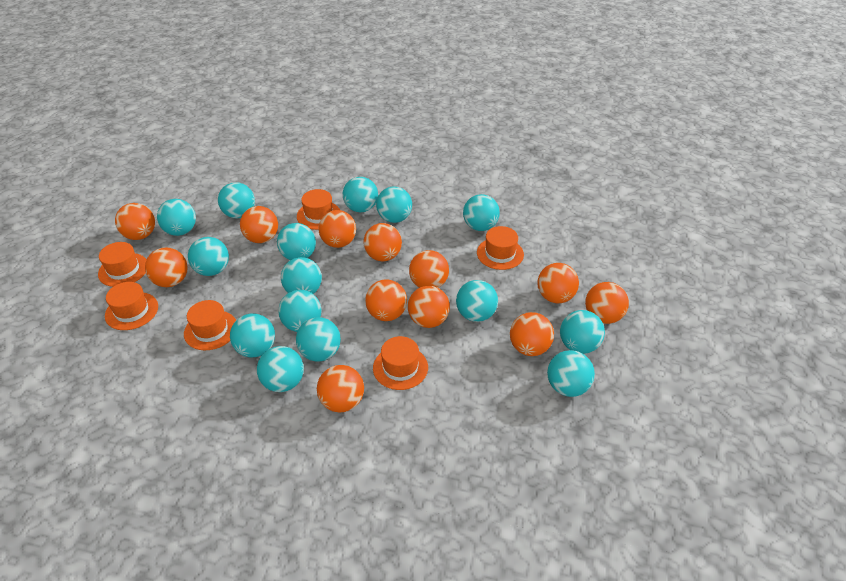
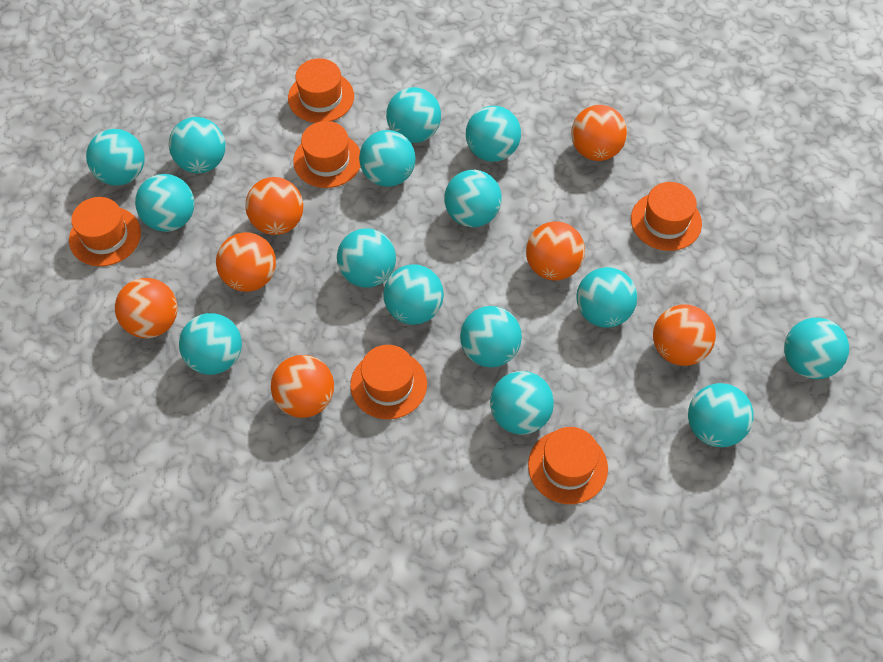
orange ball: 12 -> 7

